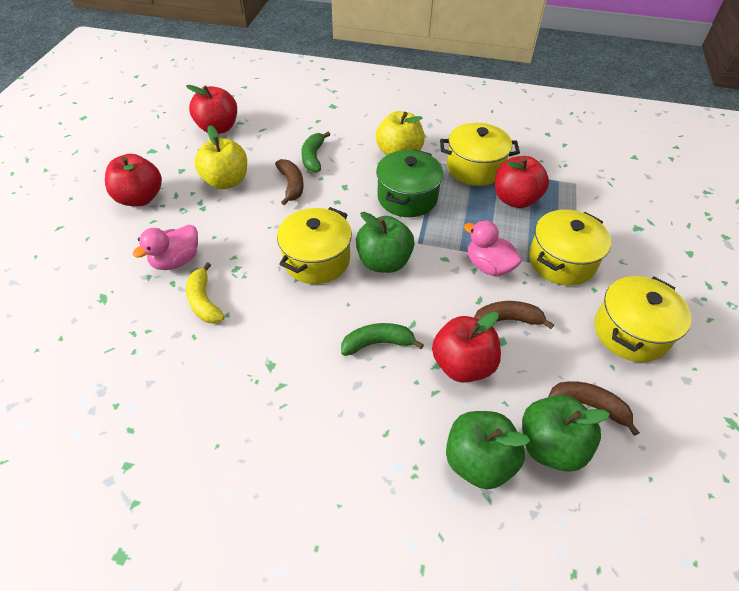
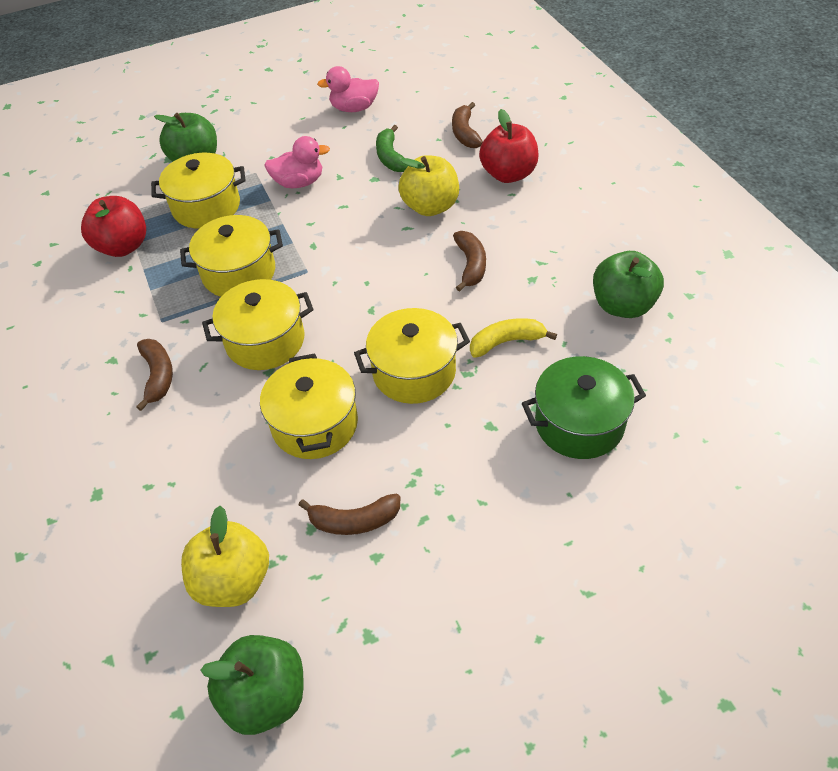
brown banana: 3 -> 4
green banana: 2 -> 1
red apple: 4 -> 2
yellow pot: 4 -> 5

